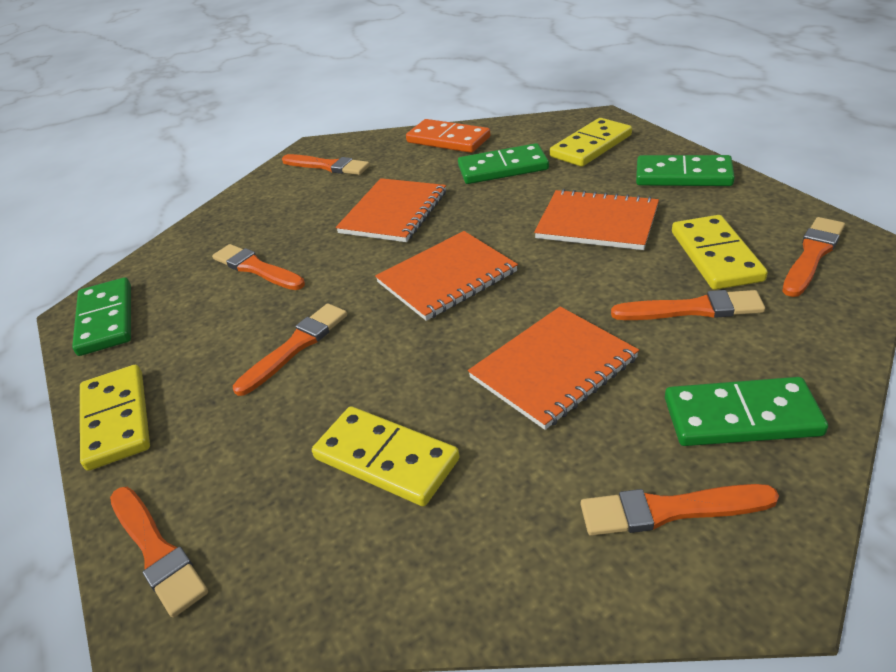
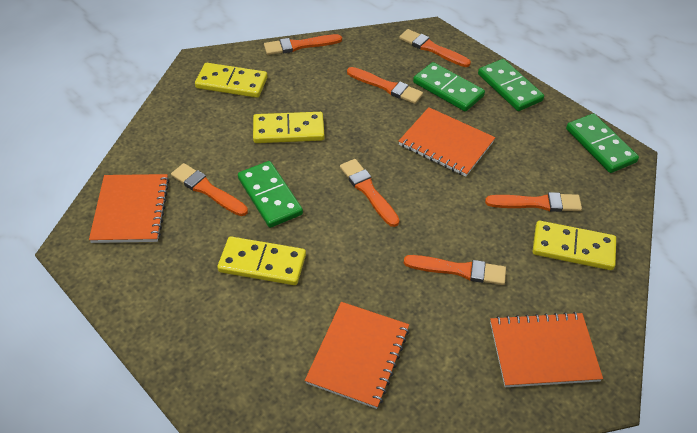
orange domino: 1 -> 0

